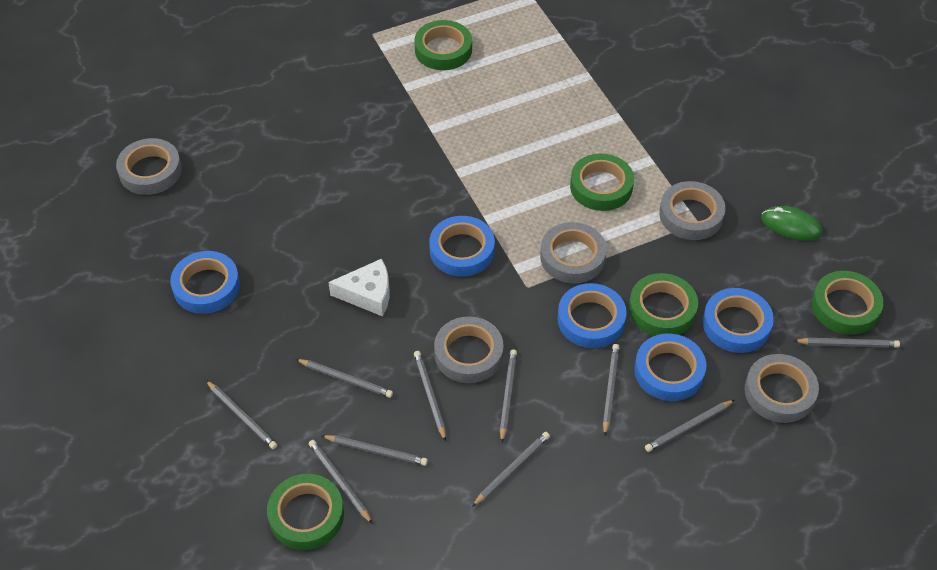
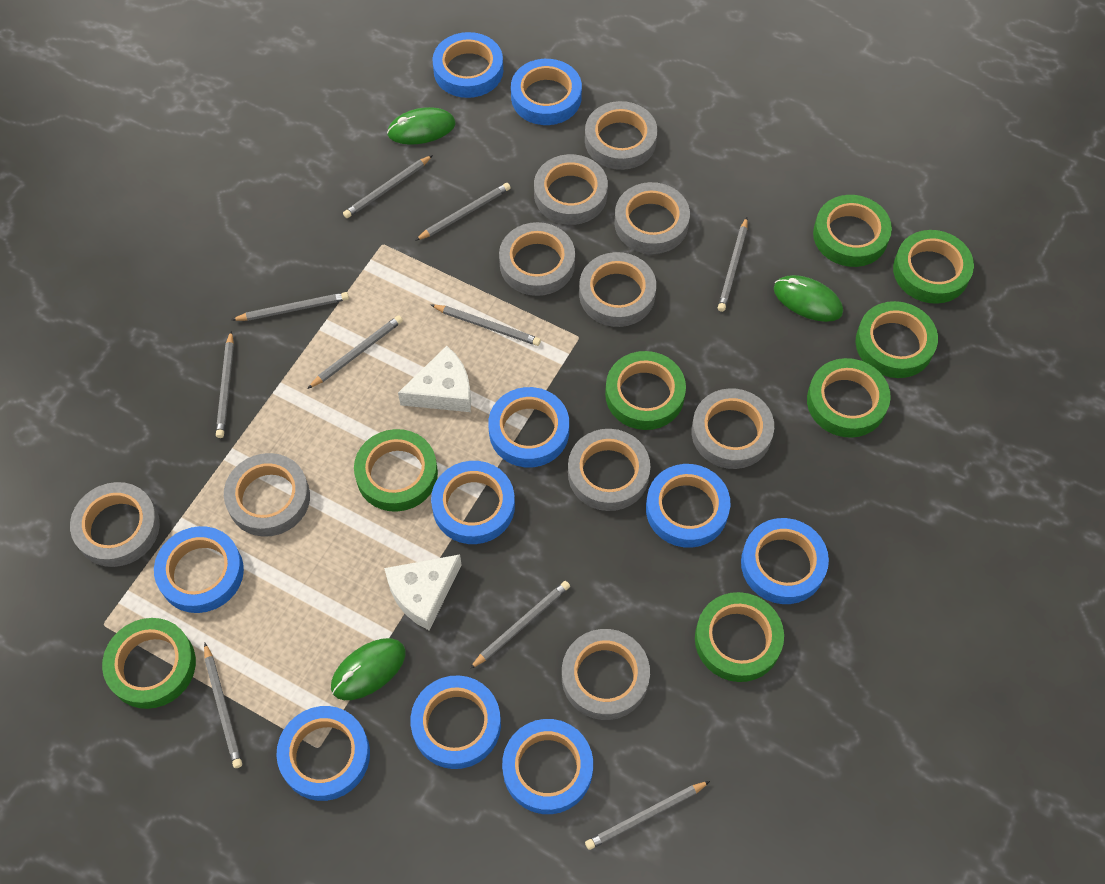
blue tape: 5 -> 10
green mouse: 1 -> 3
green tape: 5 -> 8
grey tape: 5 -> 10
white cheese: 1 -> 2

